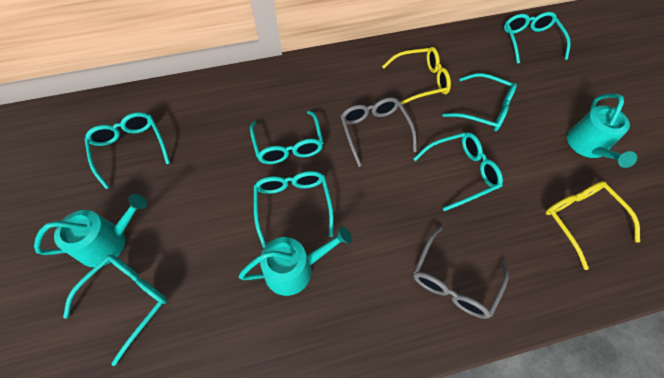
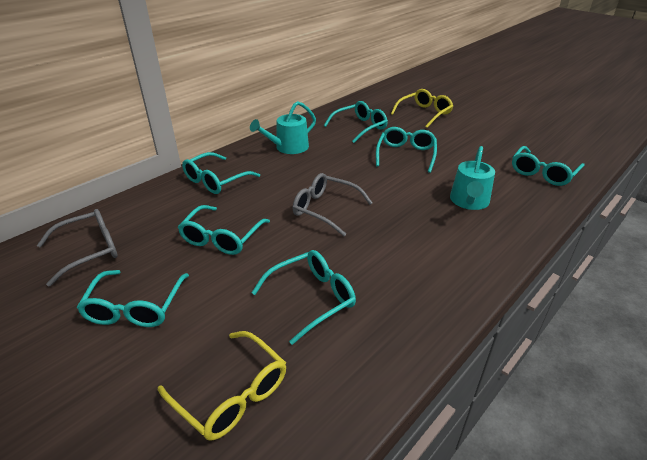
turquoise watering can: 3 -> 2

